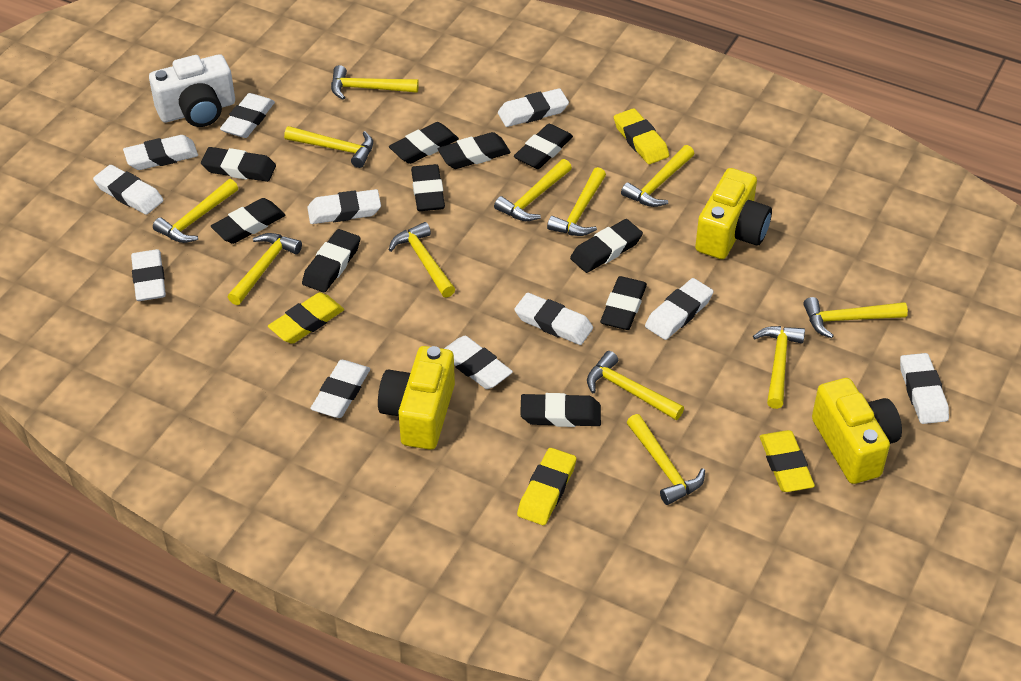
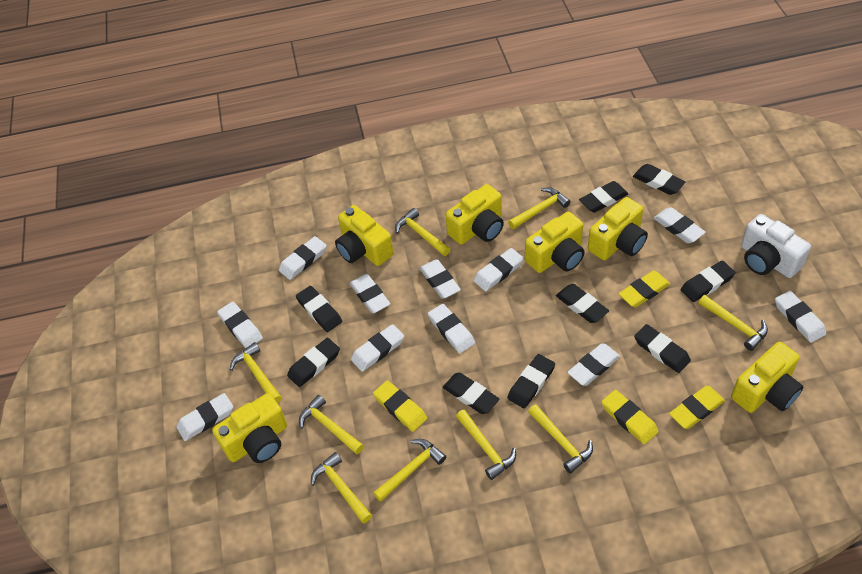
black eraser: 10 -> 9
yellow camera: 3 -> 6
yellow hammer: 12 -> 9

